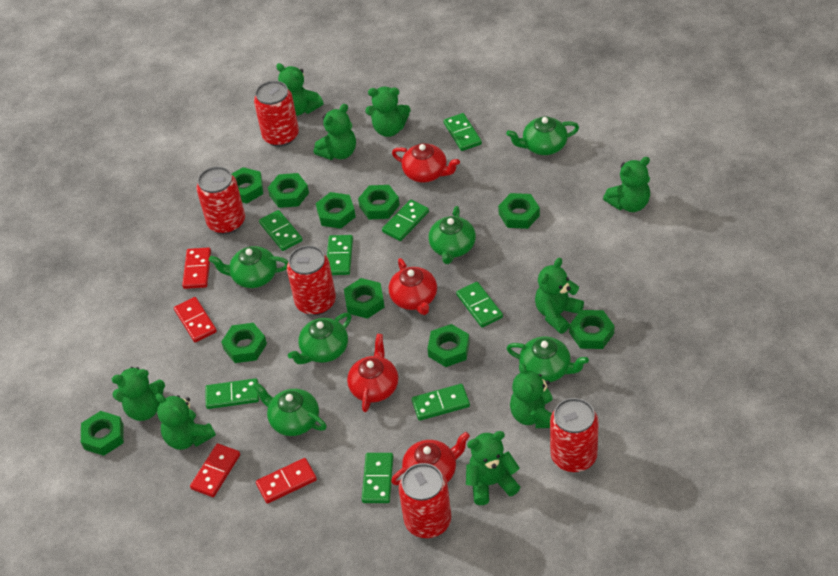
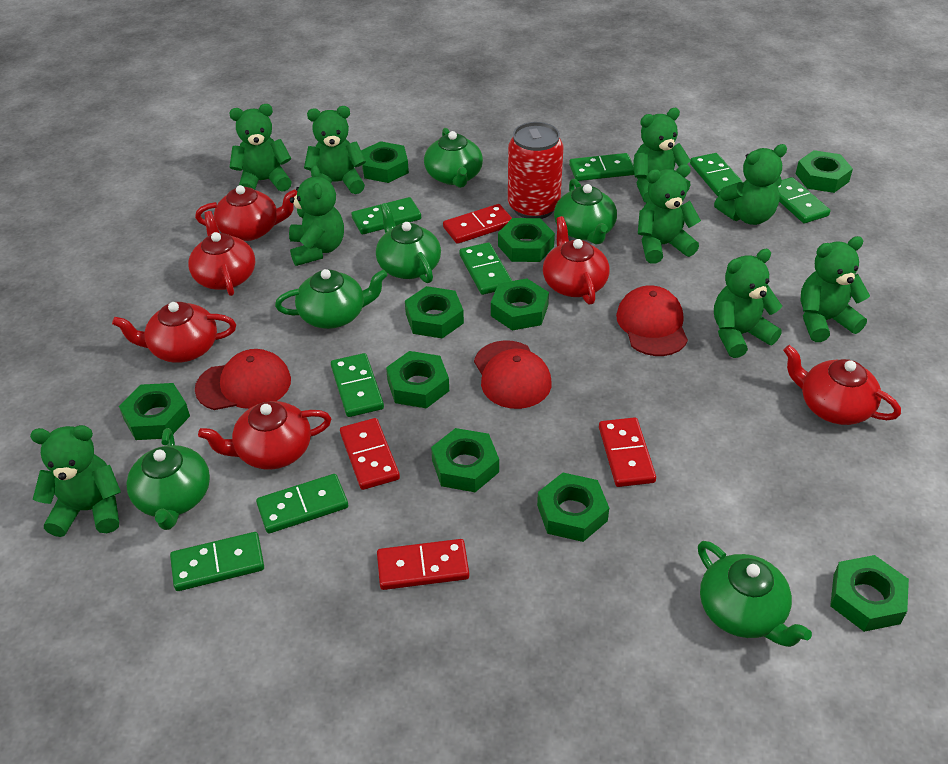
red can: 5 -> 1
red cap: 0 -> 3
red teapot: 4 -> 6

